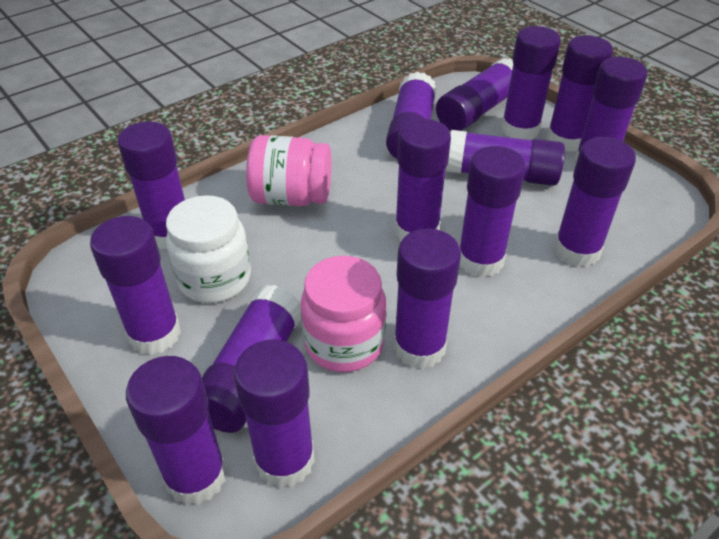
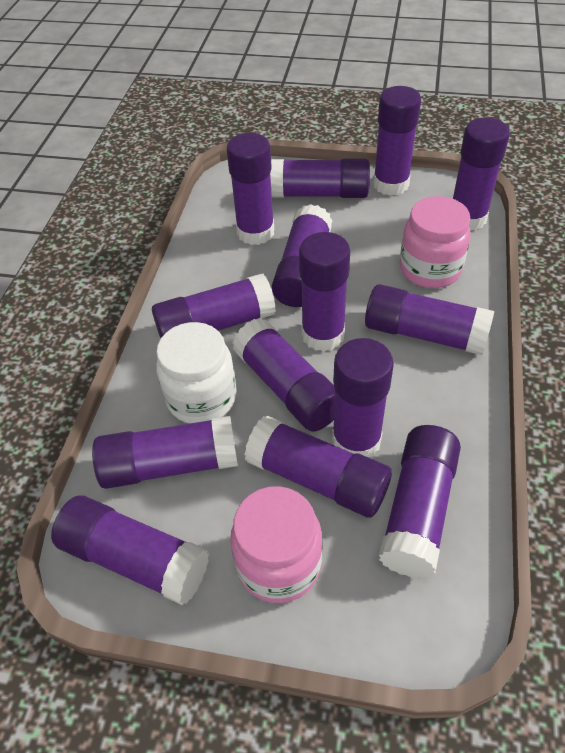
purple glue stick: 15 -> 14

